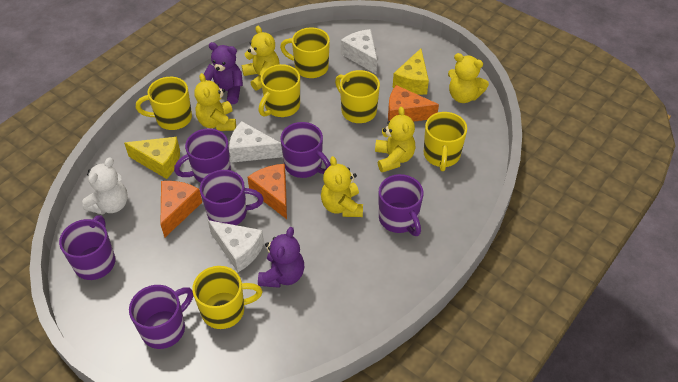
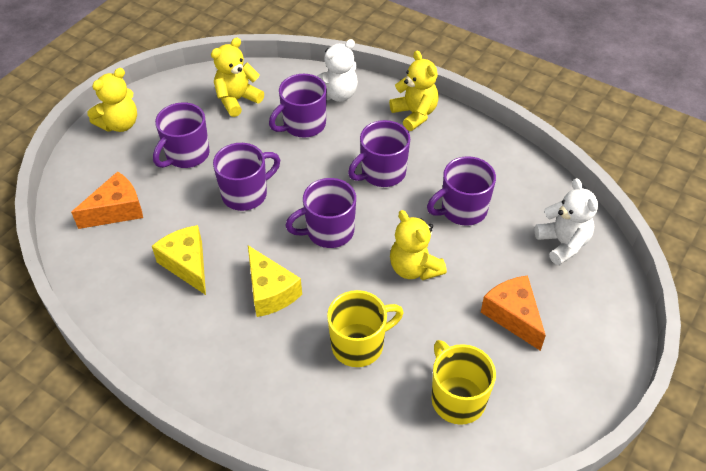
orange cheese: 3 -> 2
purple teddy bear: 2 -> 0
white cheese: 3 -> 0
white teddy bear: 1 -> 2
yellow mug: 6 -> 2
yellow teddy bear: 5 -> 4

